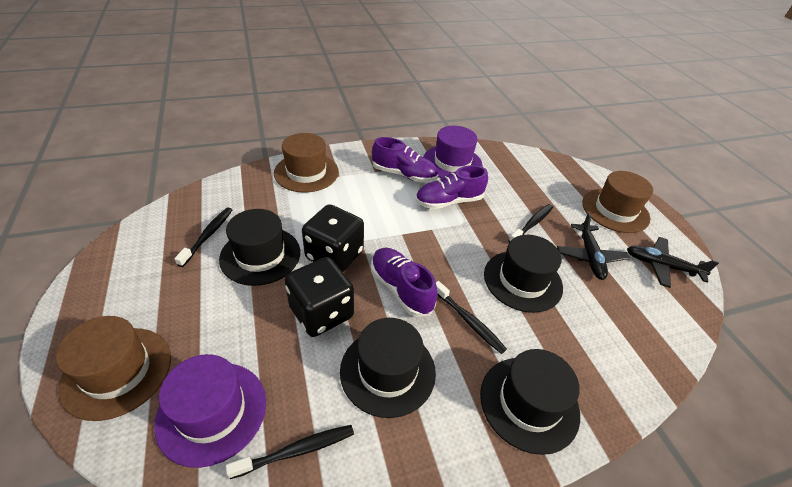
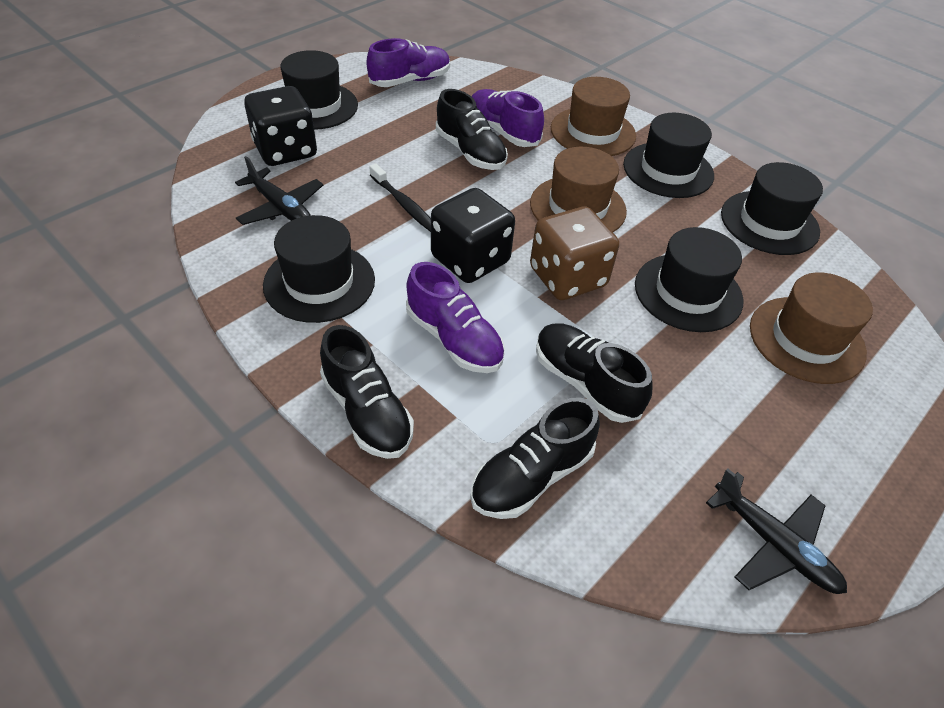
black hat: 4 -> 5
black shoe: 0 -> 4
black toothbrush: 4 -> 1
brown dice: 0 -> 1
purple hat: 2 -> 0

